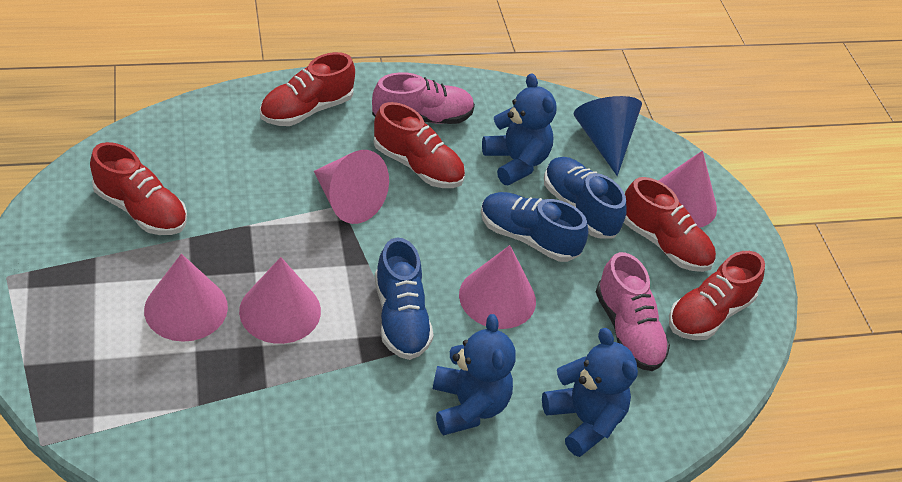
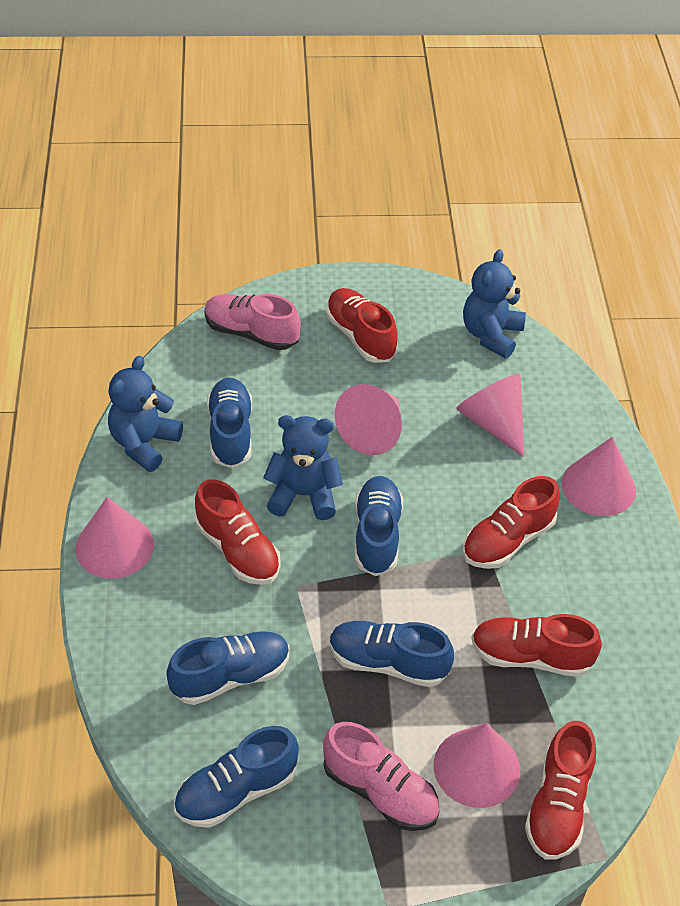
blue cone: 1 -> 0
blue shoe: 3 -> 5

